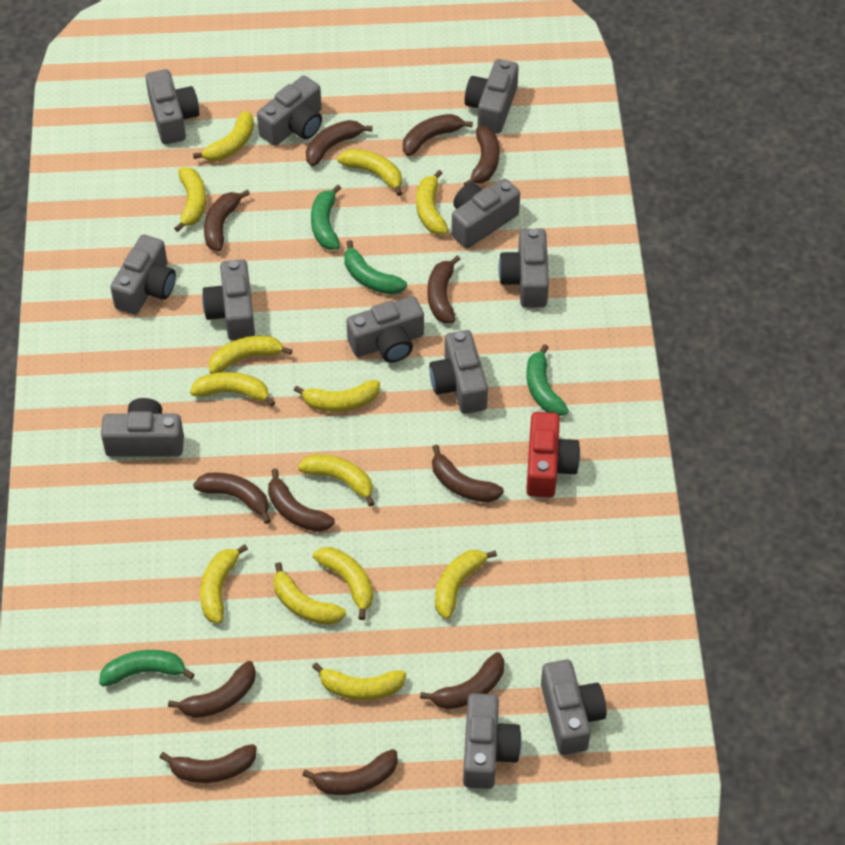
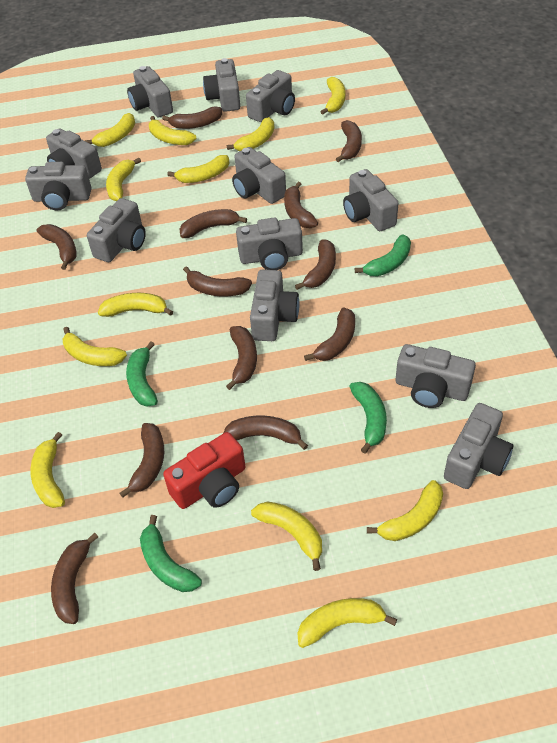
yellow banana: 13 -> 12

